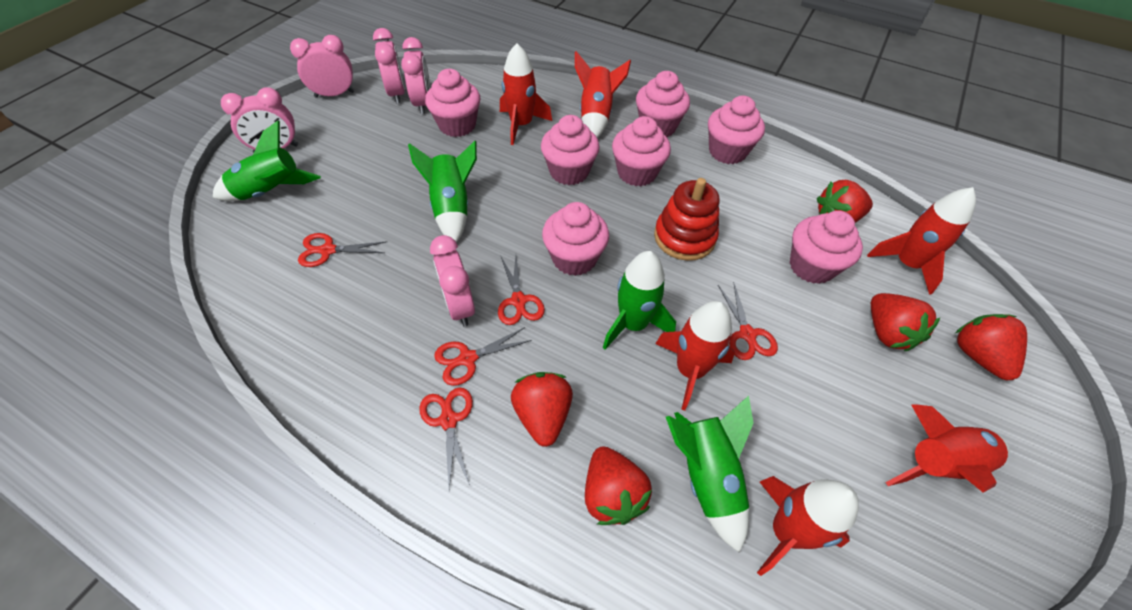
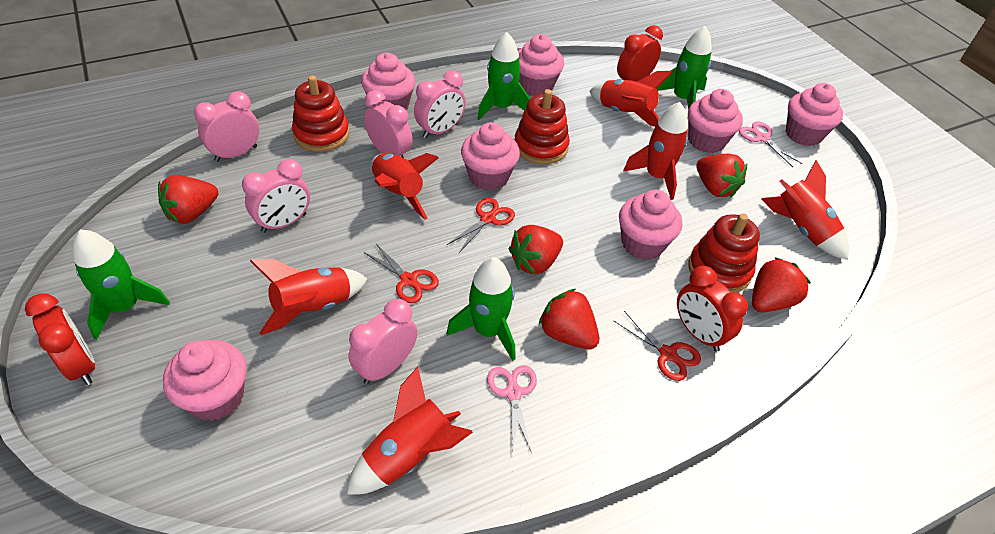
pink scissors: 0 -> 2
red clock: 0 -> 3
red scissors: 5 -> 3
red stacking toy: 1 -> 3

